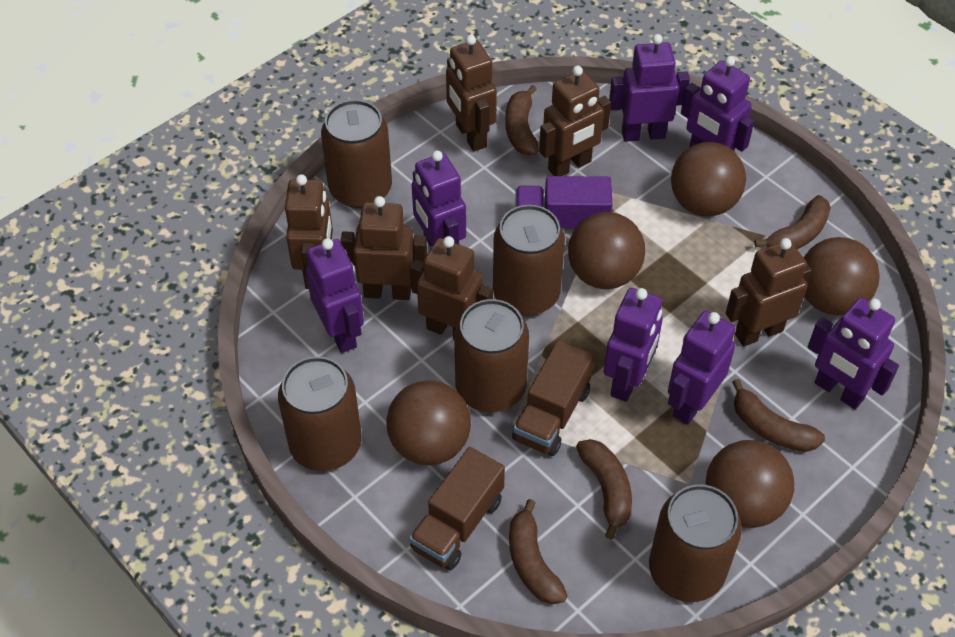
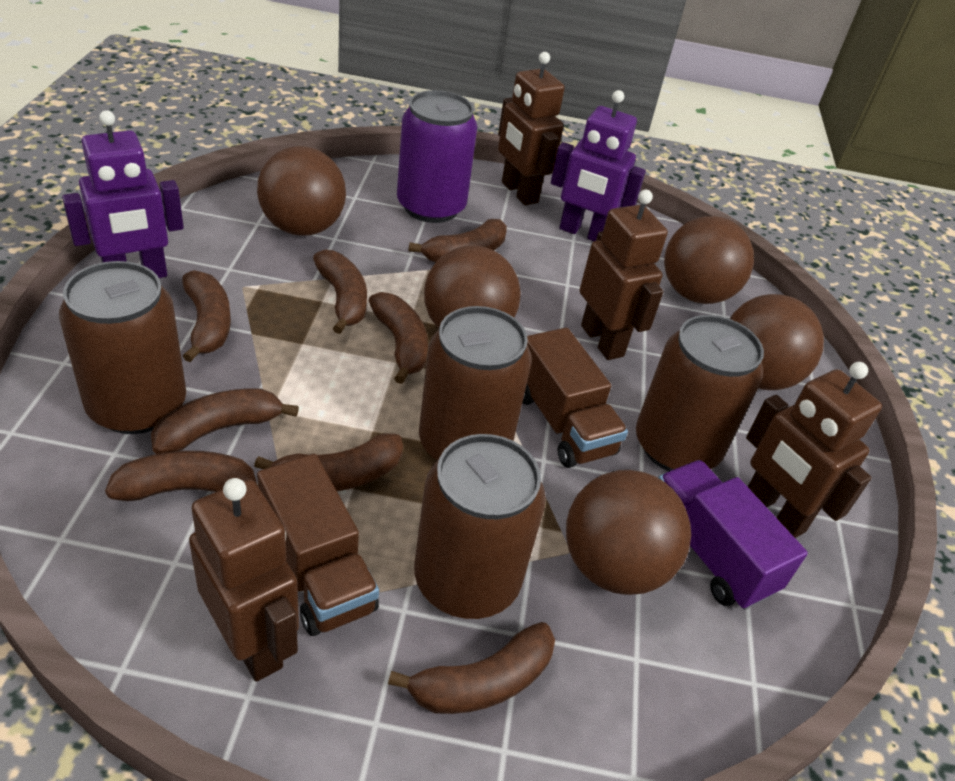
brown banana: 5 -> 8
brown can: 5 -> 4
brown robot: 6 -> 4
purple can: 0 -> 1
purple robot: 7 -> 2

